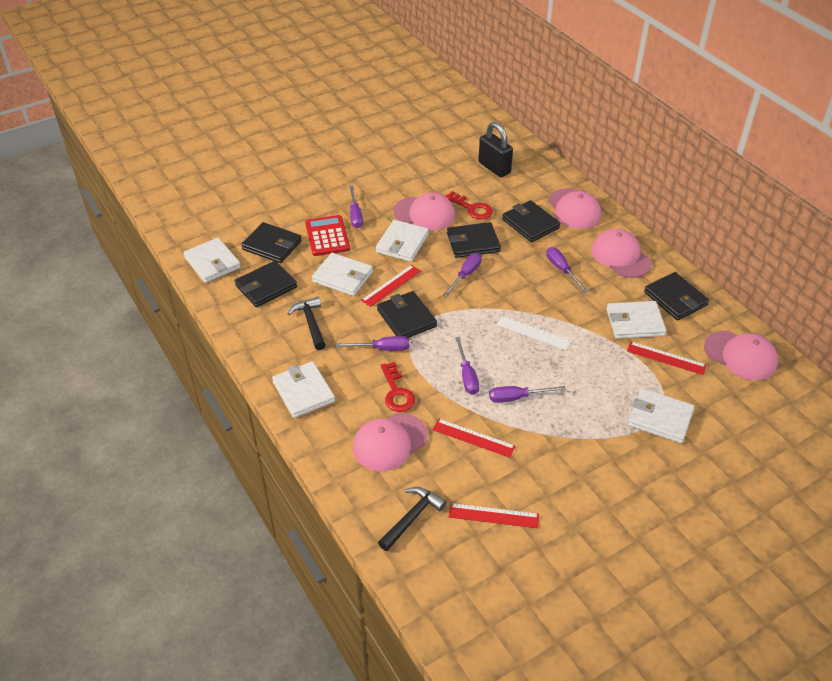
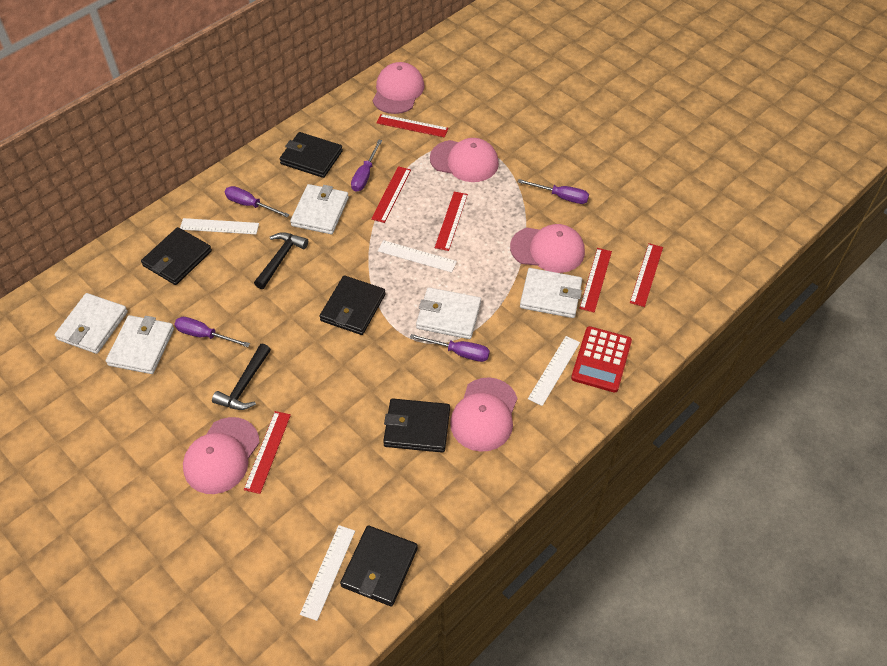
black padlock: 1 -> 0
black wallet: 6 -> 5
purple screwdriver: 6 -> 5
red key: 2 -> 0
red ruler: 4 -> 6
white ruler: 1 -> 4
white wallet: 6 -> 5

